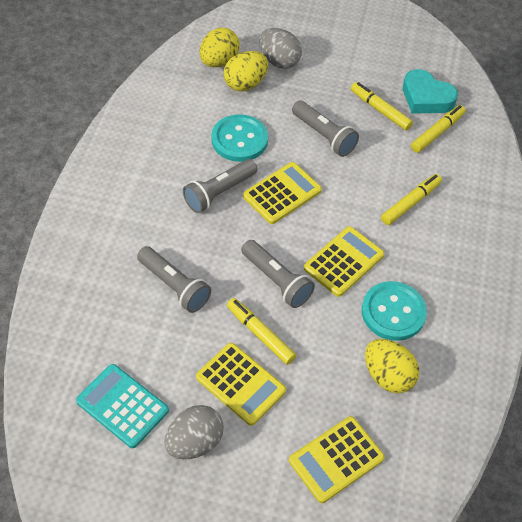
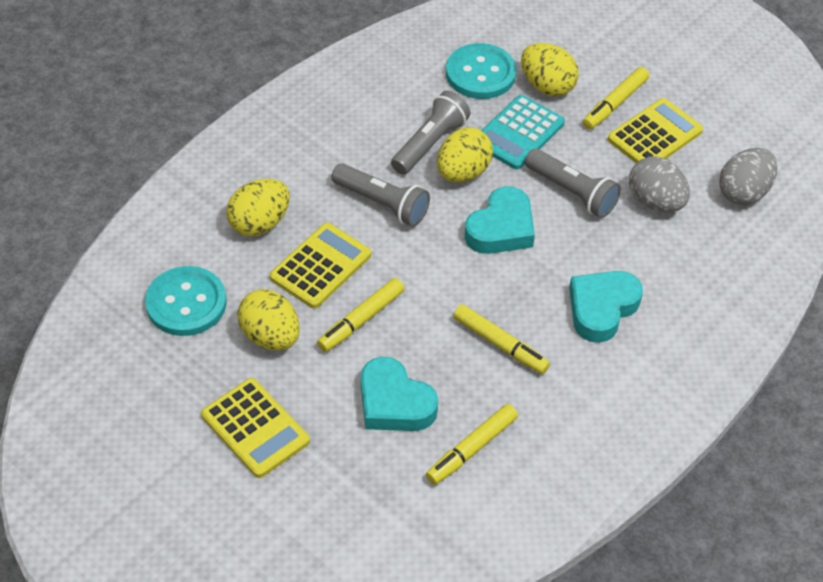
grey flashlight: 4 -> 3
turquoise heart: 1 -> 3
yellow calculator: 4 -> 3
yellow egg: 3 -> 4

